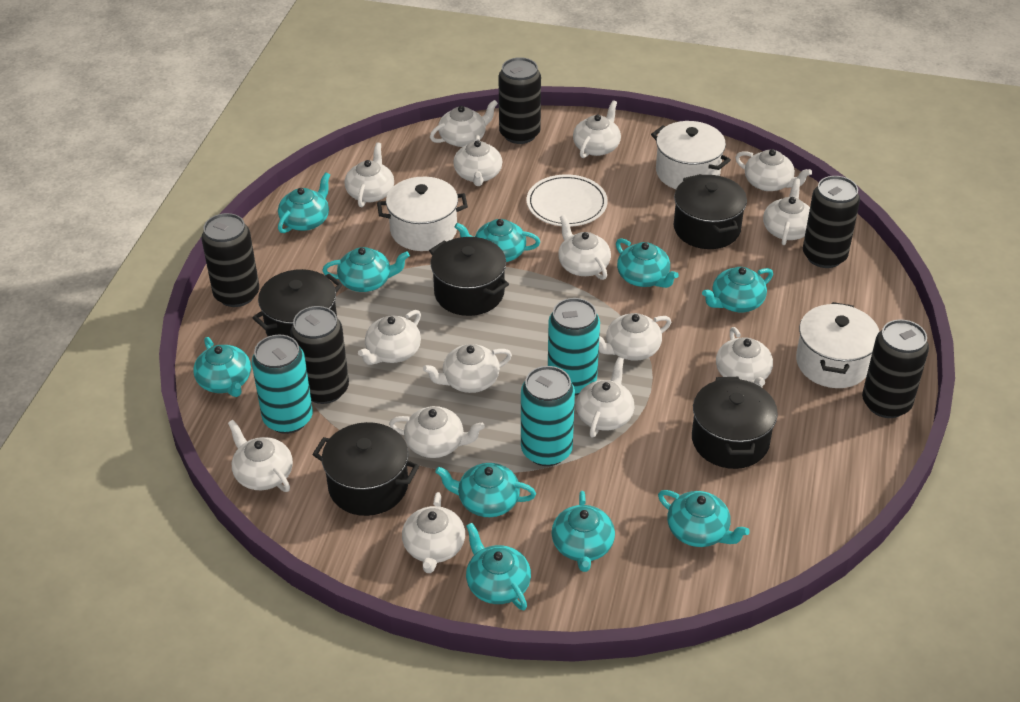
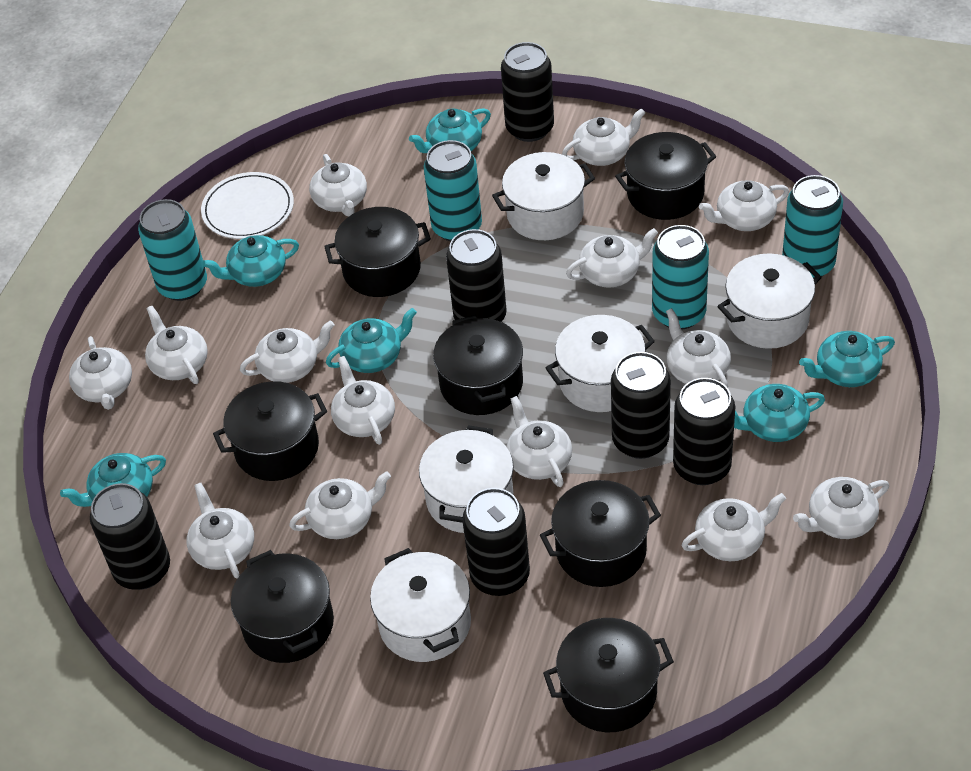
black can: 5 -> 6
black pot: 5 -> 7
turquoise can: 3 -> 4
turquoise teapot: 10 -> 6
white pot: 3 -> 5
white teapot: 15 -> 14

